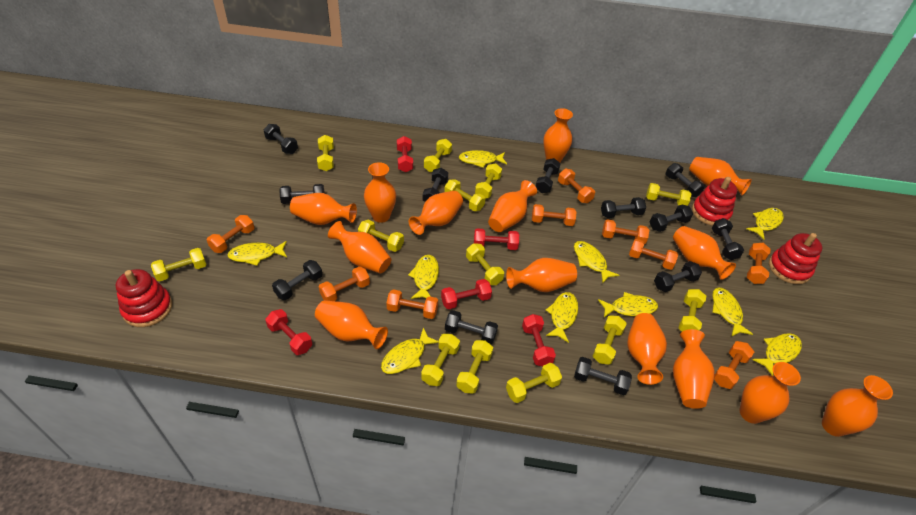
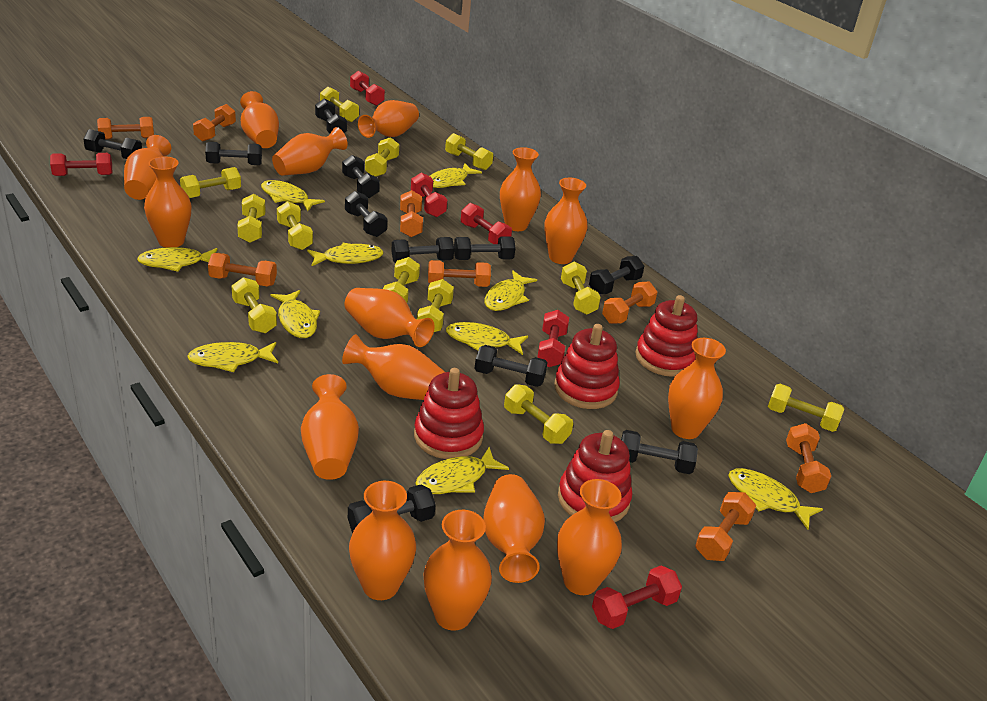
black dumbbell: 12 -> 11
orange dumbbell: 9 -> 8
orange vase: 14 -> 15
red dumbbell: 5 -> 6
red stacking toy: 3 -> 4
yellow dumbbell: 13 -> 12

